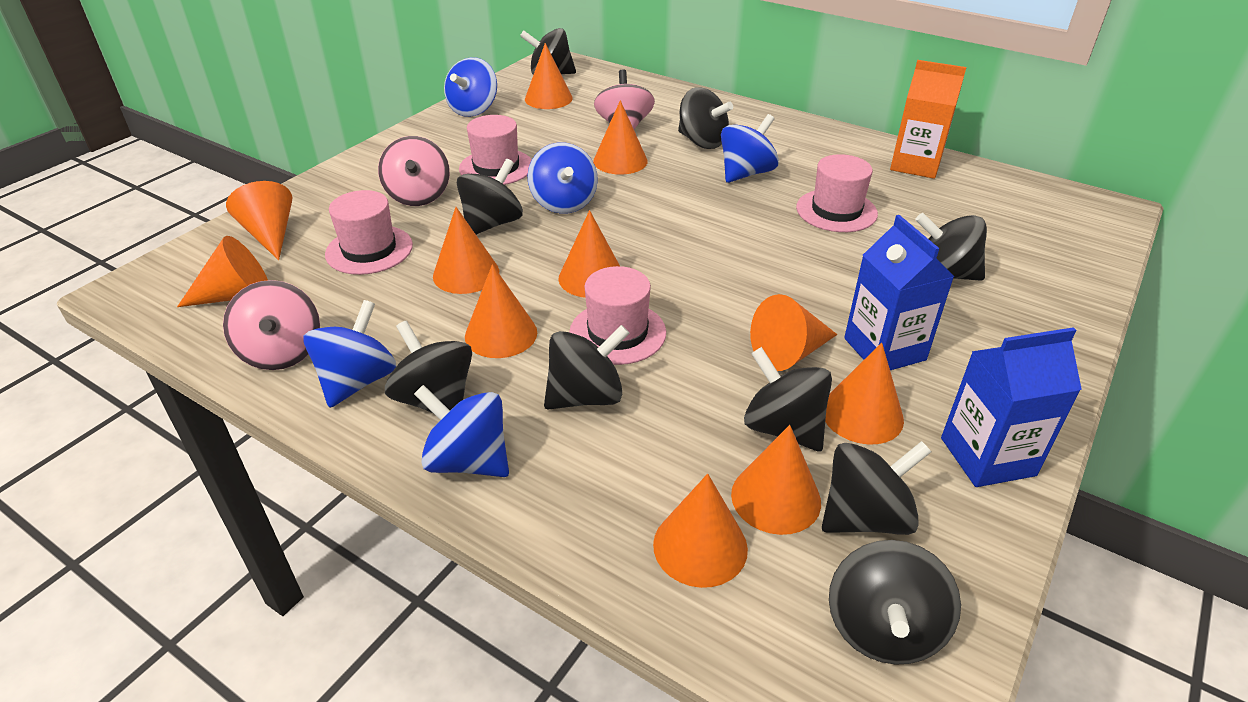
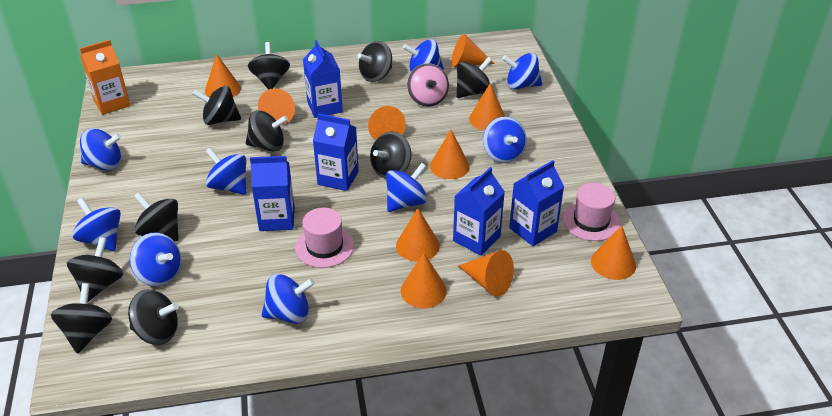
black spinning top: 9 -> 10
blue carton: 2 -> 5
blue spinning top: 5 -> 9
orange cone: 11 -> 10
pink hat: 4 -> 2
pink spinning top: 3 -> 1

